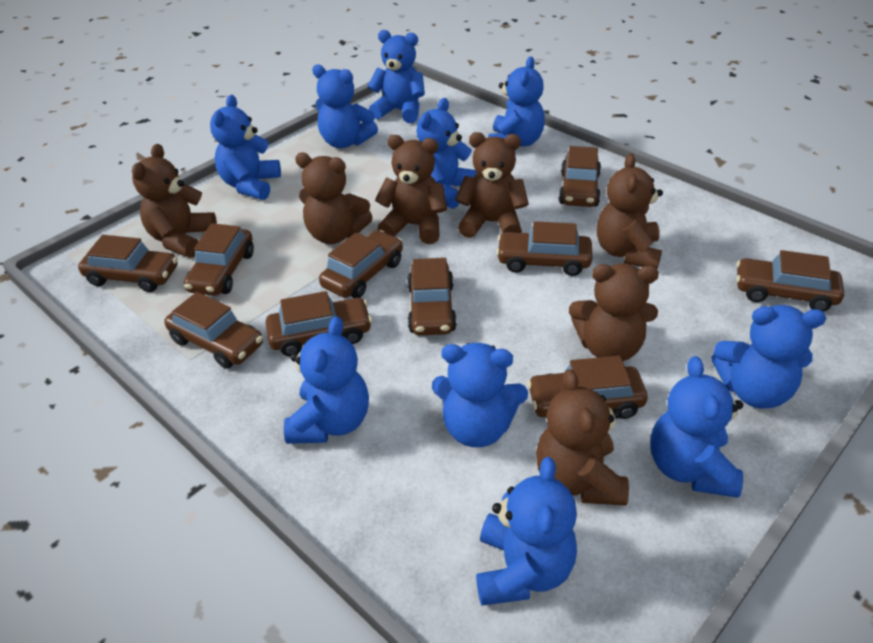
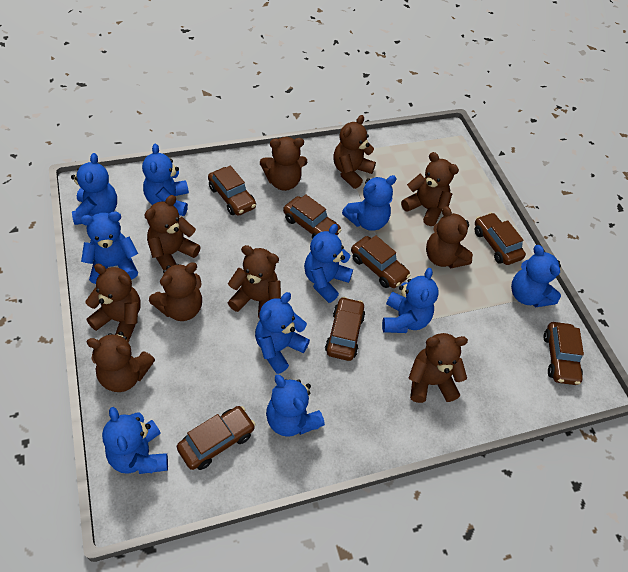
brown car: 10 -> 7
brown teddy bear: 7 -> 10

